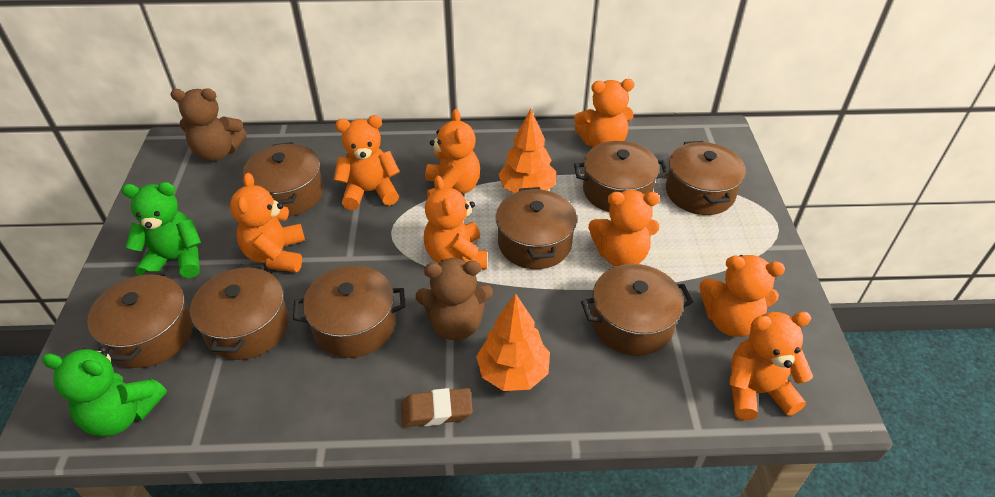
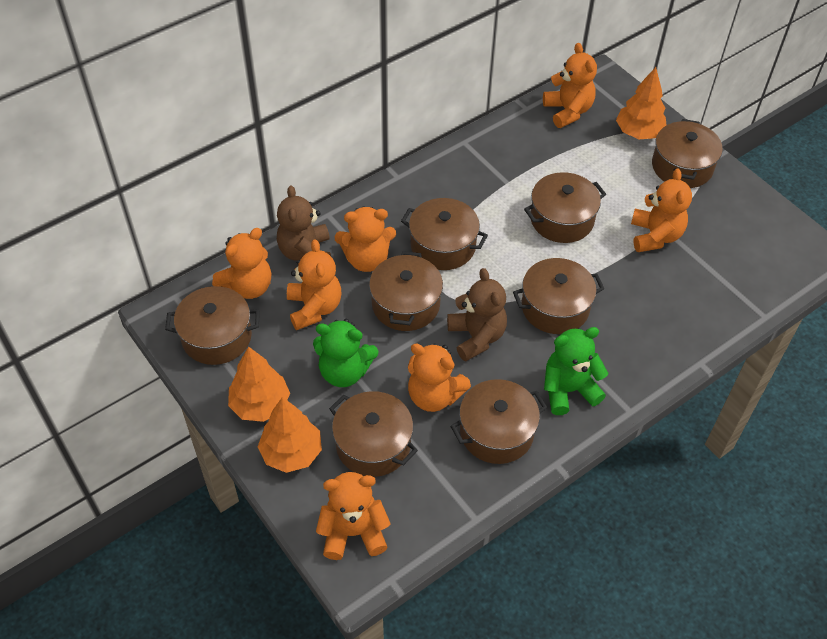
brown eraser: 1 -> 0
orange teddy bear: 8 -> 7
orange tree: 2 -> 3

